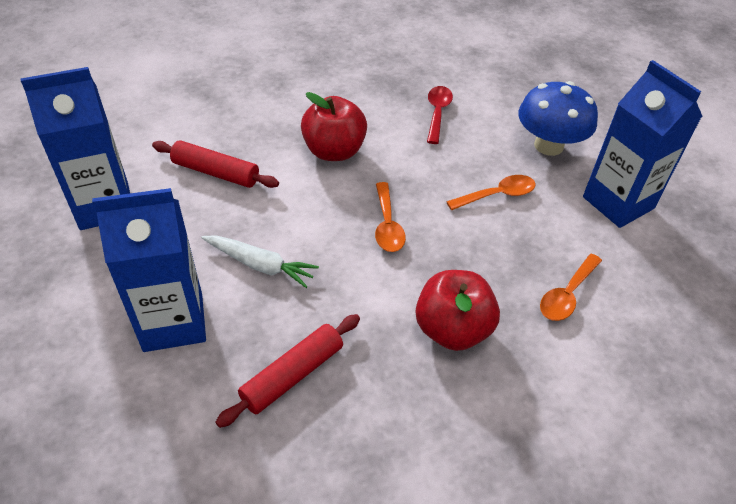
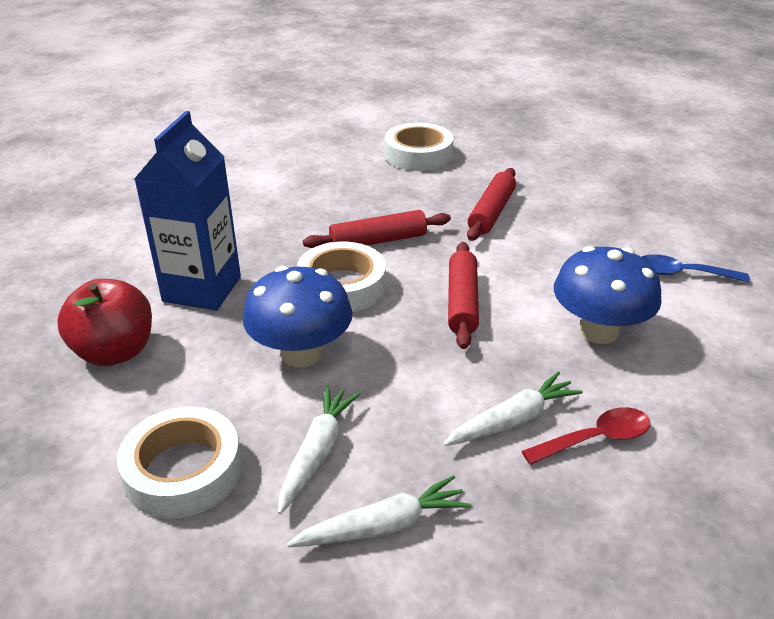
blue carton: 3 -> 1
blue mushroom: 1 -> 2
blue spoon: 0 -> 1
orange spoon: 3 -> 0
red apple: 2 -> 1
red rolling pin: 2 -> 3
white carrot: 1 -> 3
white tape: 0 -> 3

